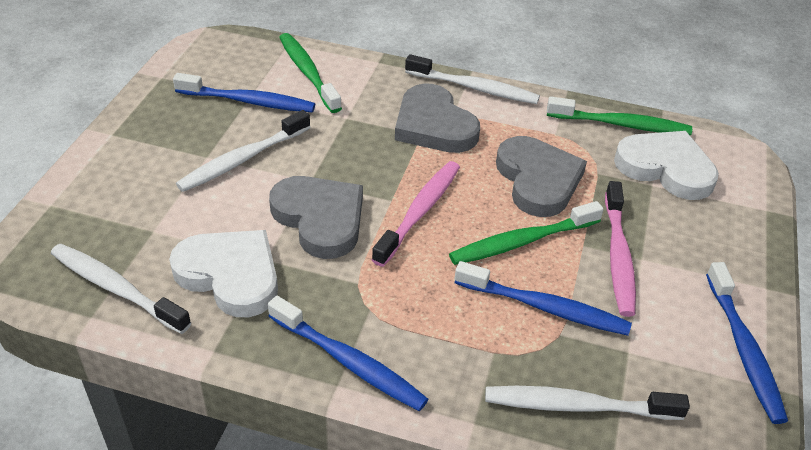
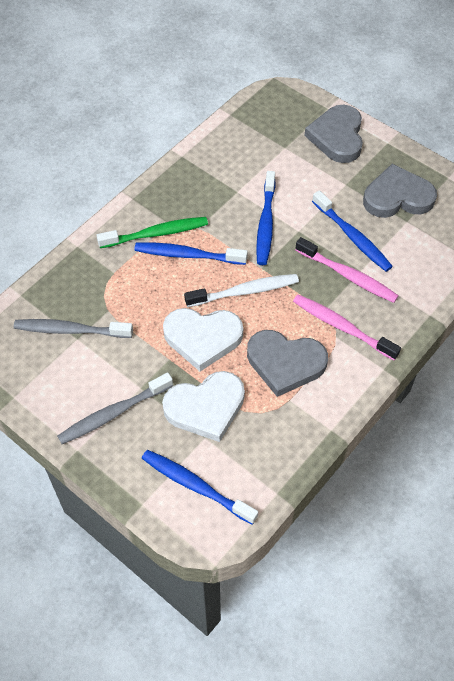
green toothbrush: 3 -> 1
grey toothbrush: 0 -> 2
white toothbrush: 4 -> 1

